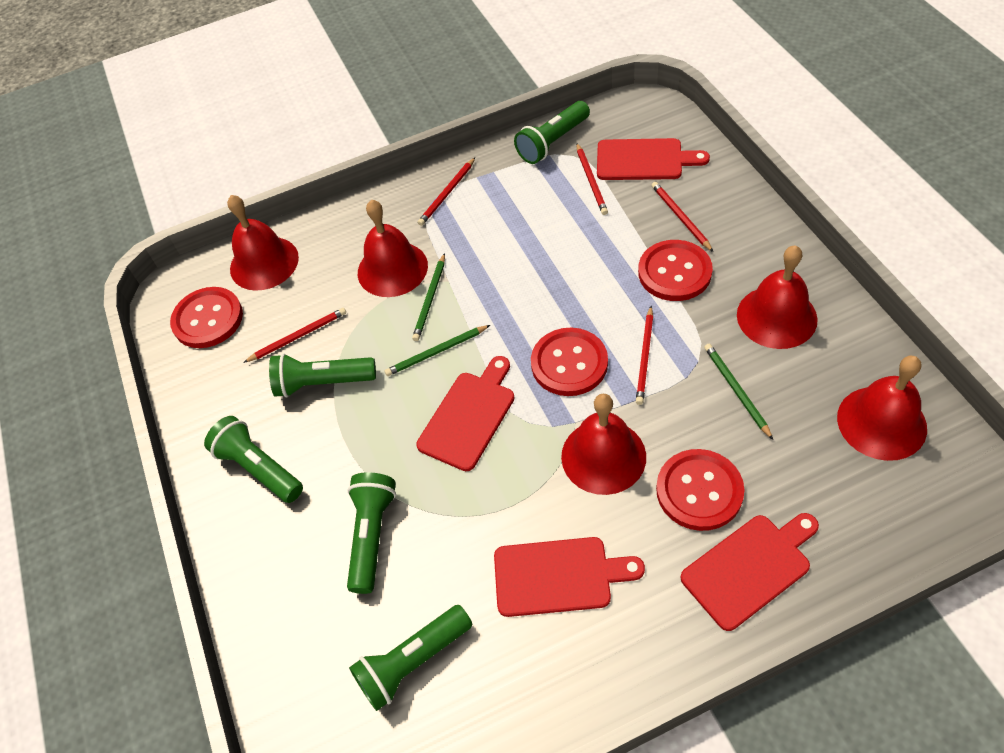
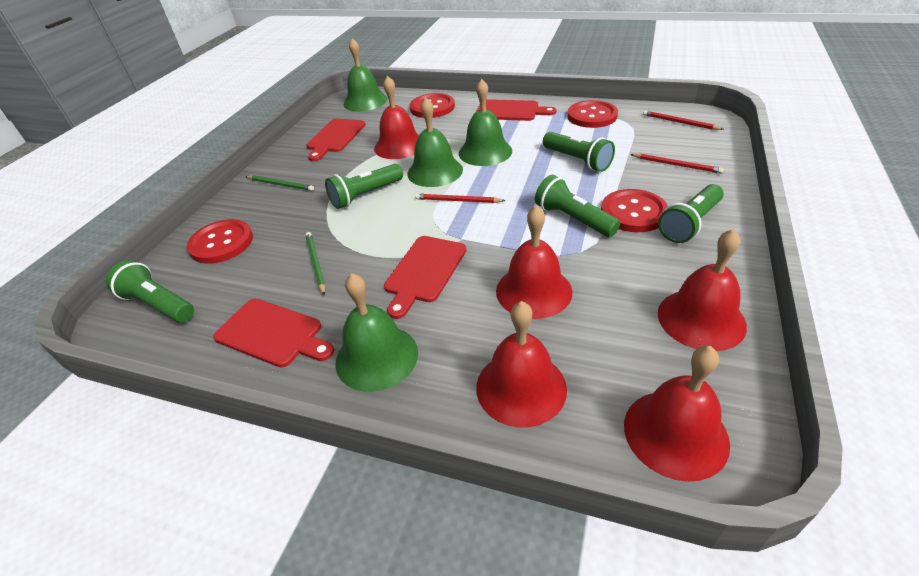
green bell: 0 -> 4
green pencil: 3 -> 2
red pencil: 5 -> 3

